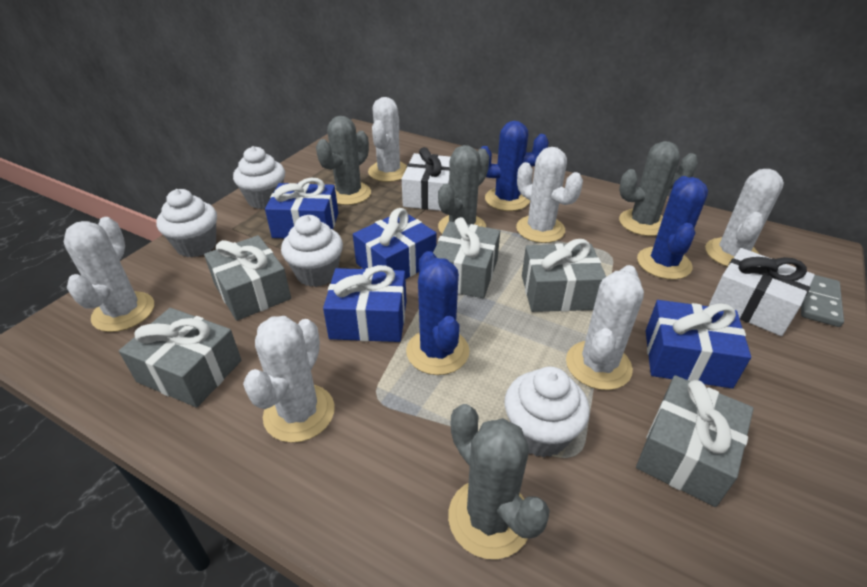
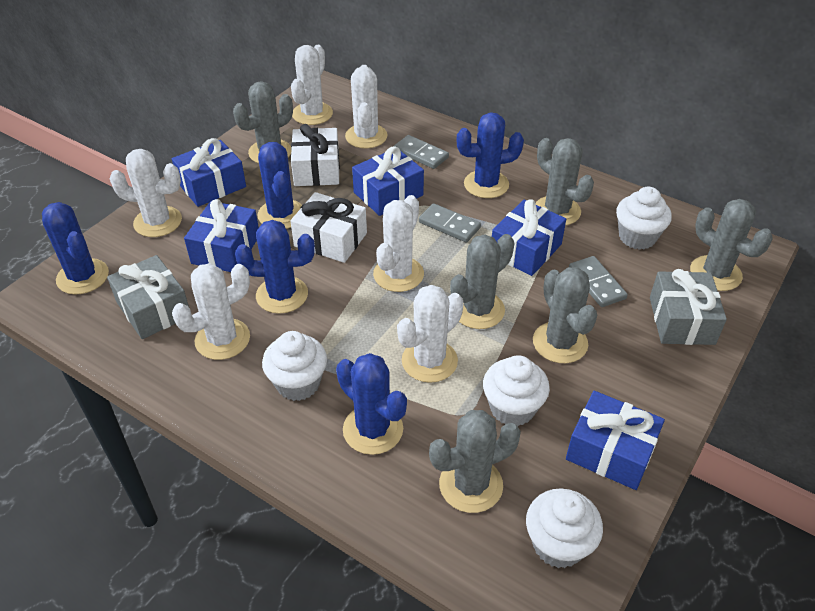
blue cactus: 3 -> 5
blue gift: 4 -> 5
grey cactus: 4 -> 6
grey domino: 1 -> 3
grey gift: 5 -> 2

